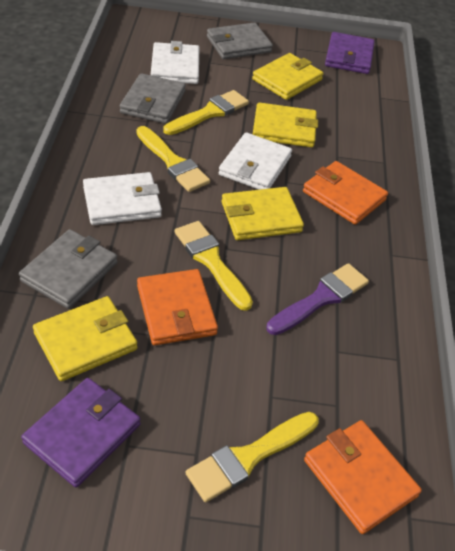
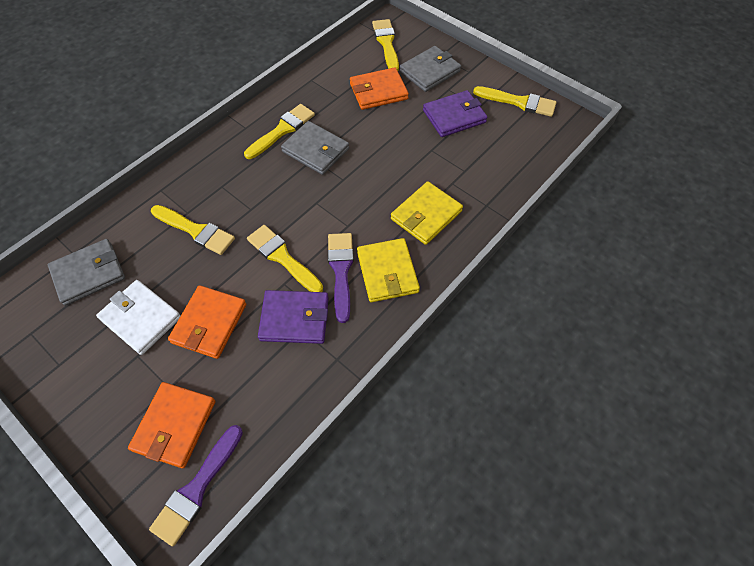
purple brush: 1 -> 2
white wallet: 3 -> 1
yellow brush: 4 -> 5
yellow wallet: 4 -> 2

